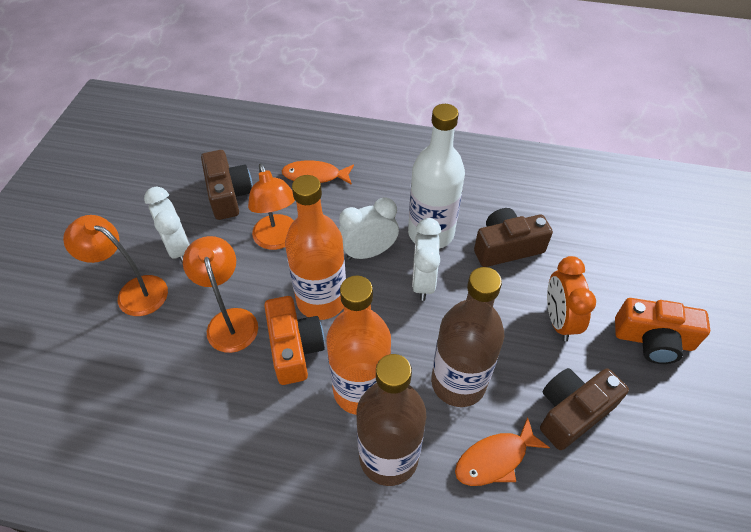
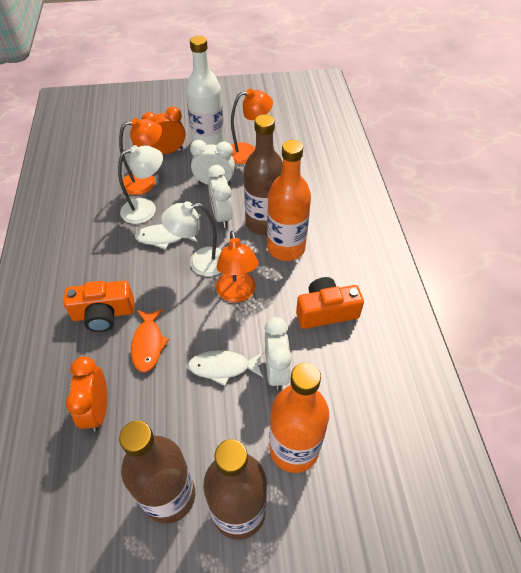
brown bottle: 2 -> 3
brown camera: 3 -> 0
orange clock: 1 -> 2
orange fish: 2 -> 1
white fish: 0 -> 2
white lamp: 0 -> 2

